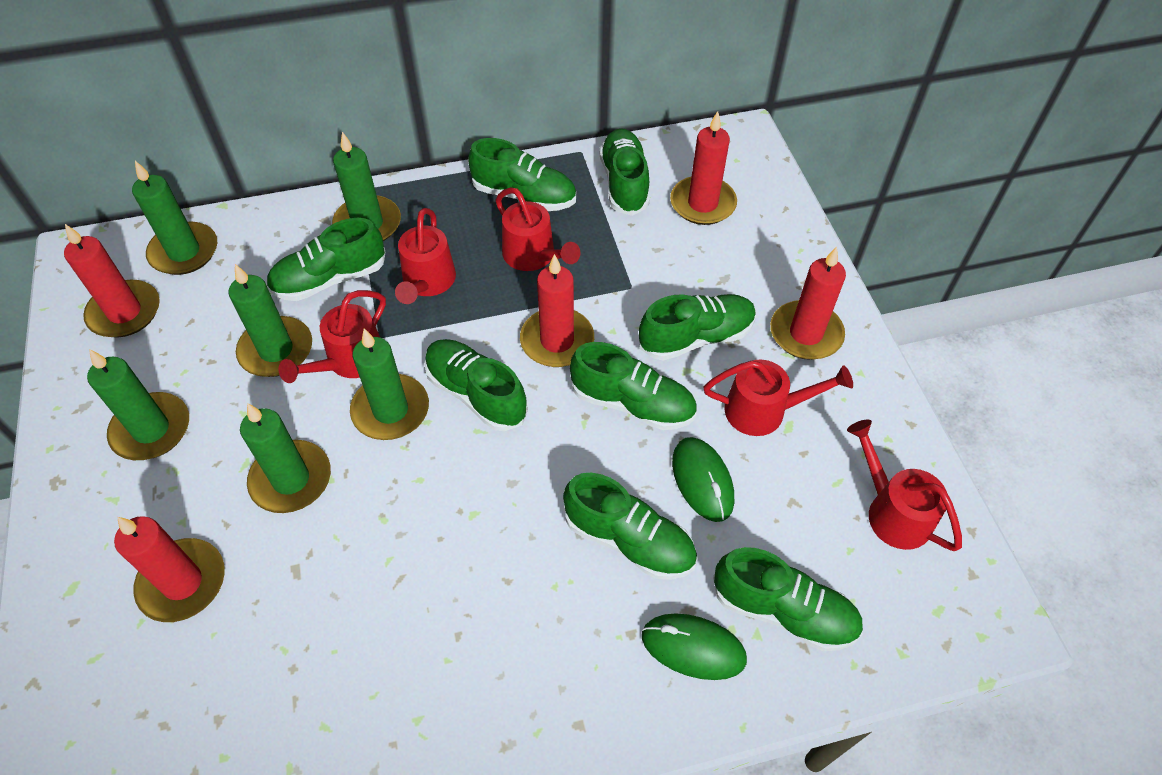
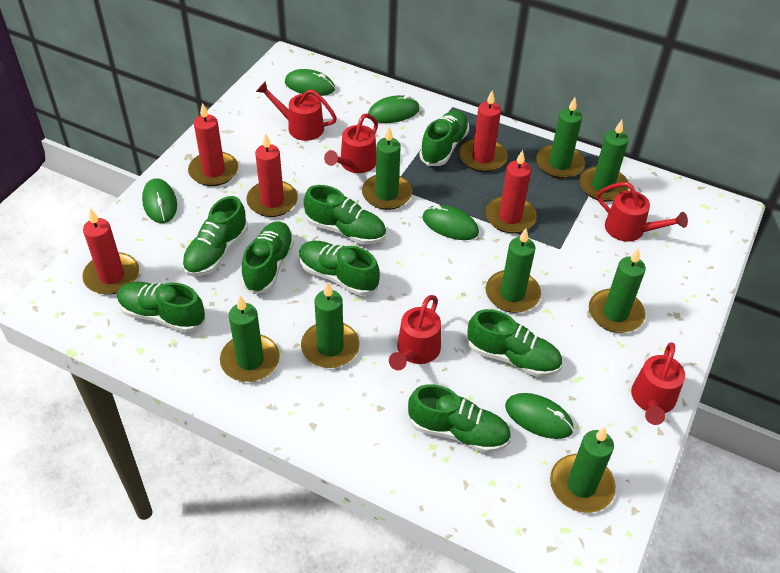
green candle: 6 -> 8
green mouse: 2 -> 5

